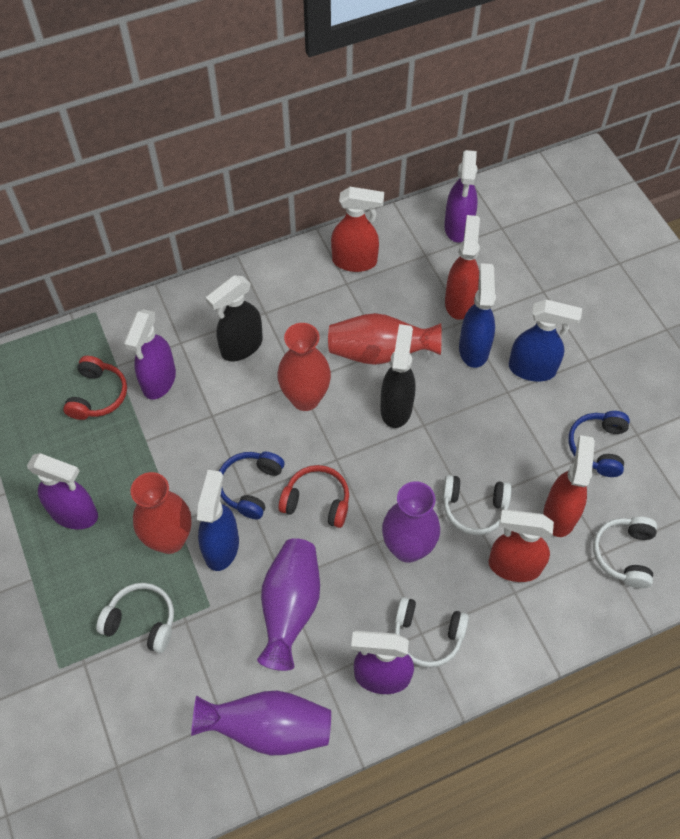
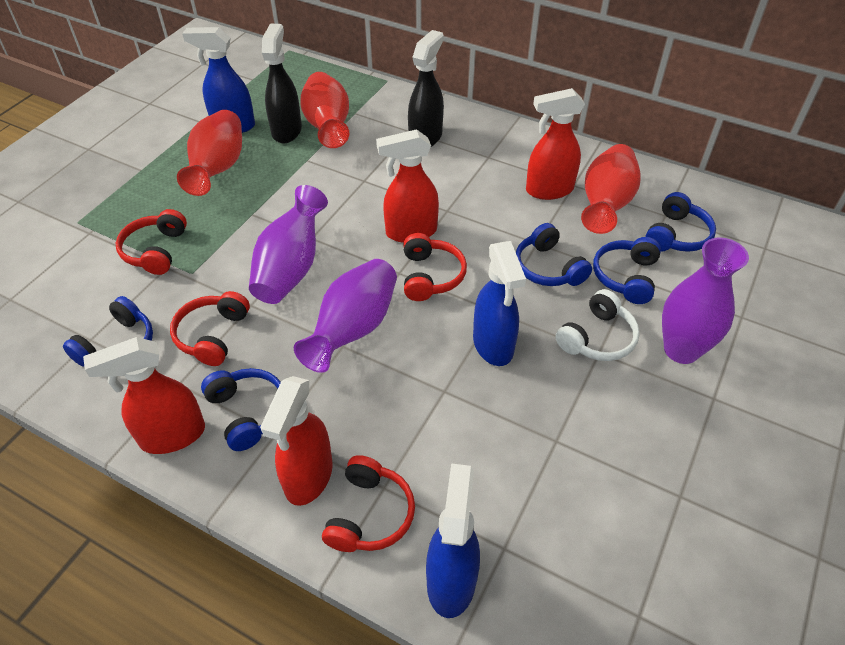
blue headphones: 2 -> 5
purple spray bottle: 4 -> 0
red headphones: 2 -> 4
white headphones: 4 -> 1

